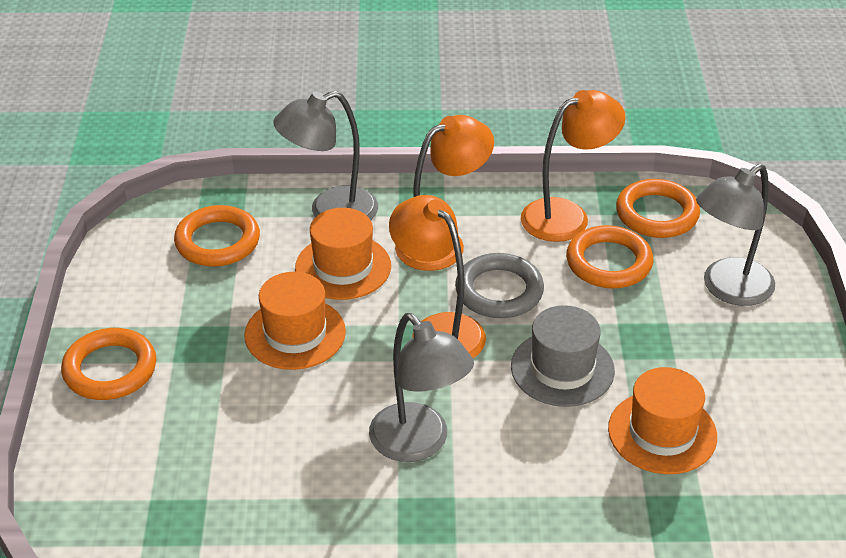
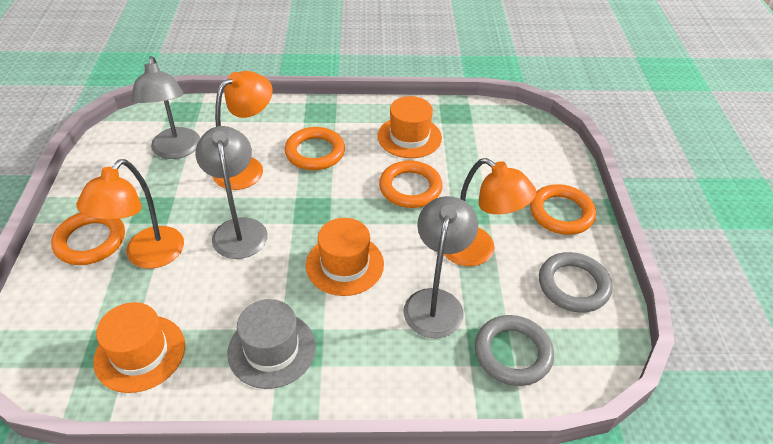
grey ring: 1 -> 2

